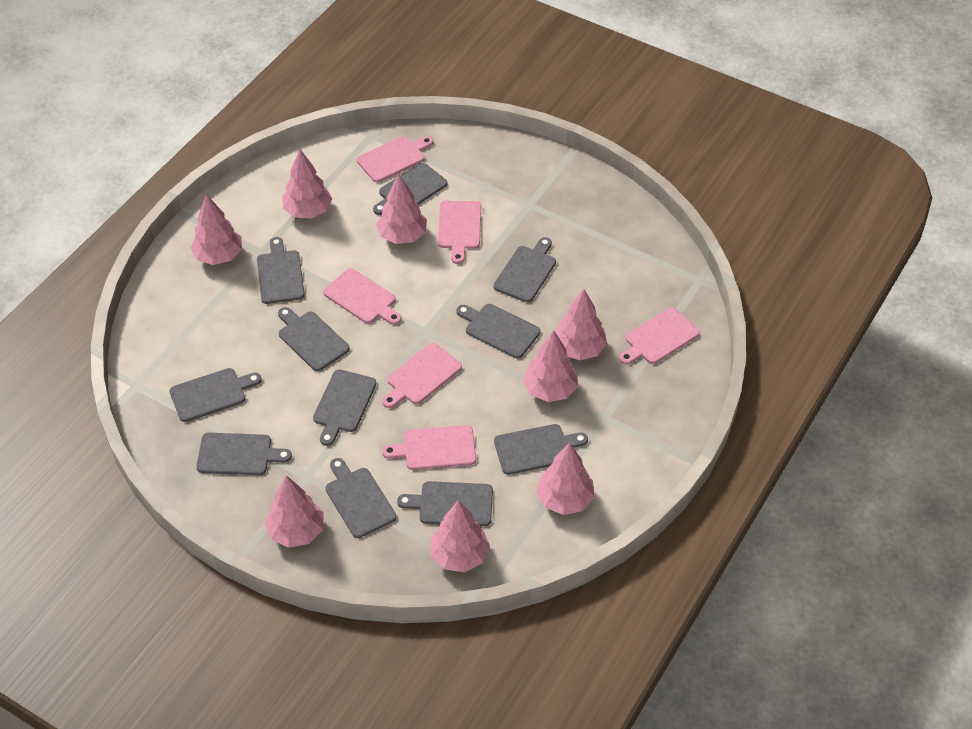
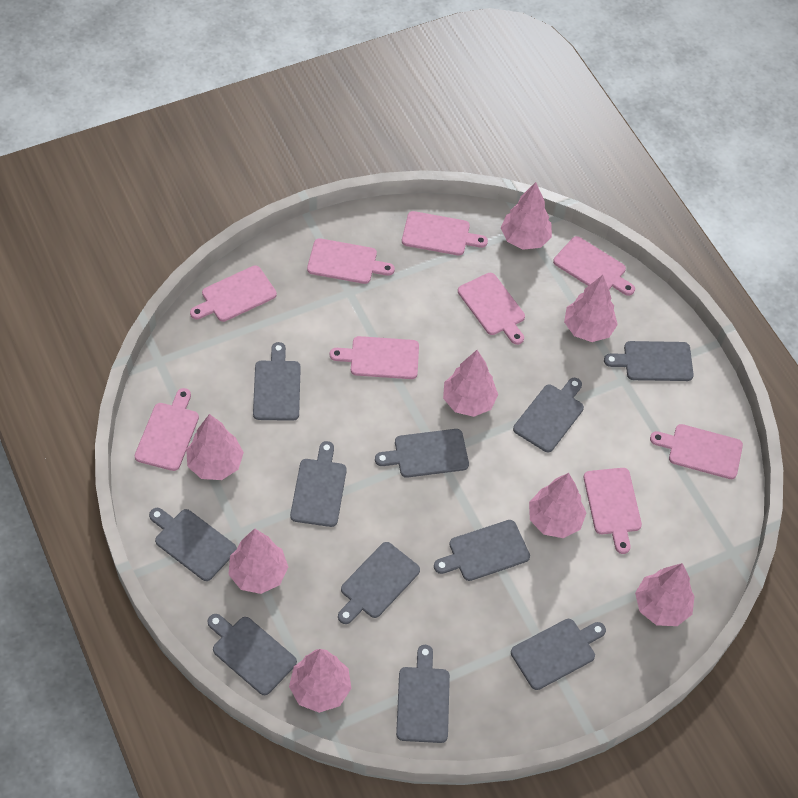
pink cutting board: 6 -> 9

